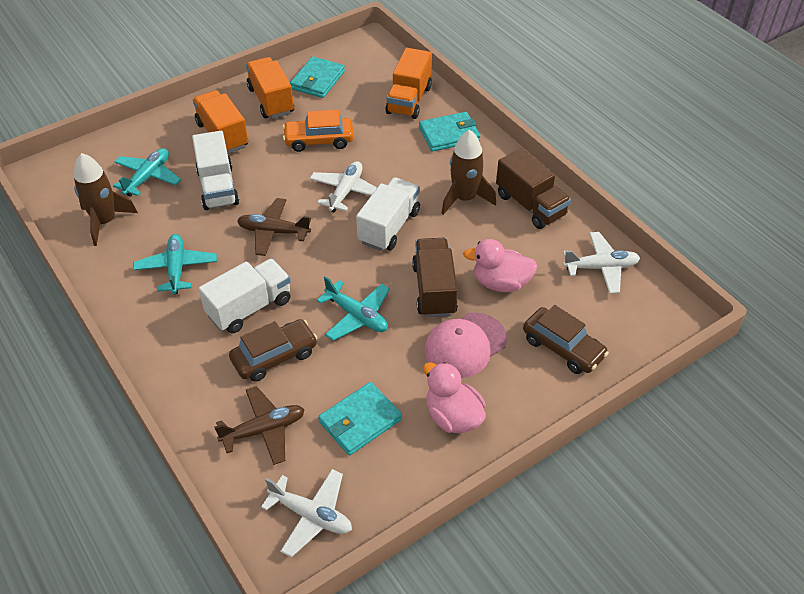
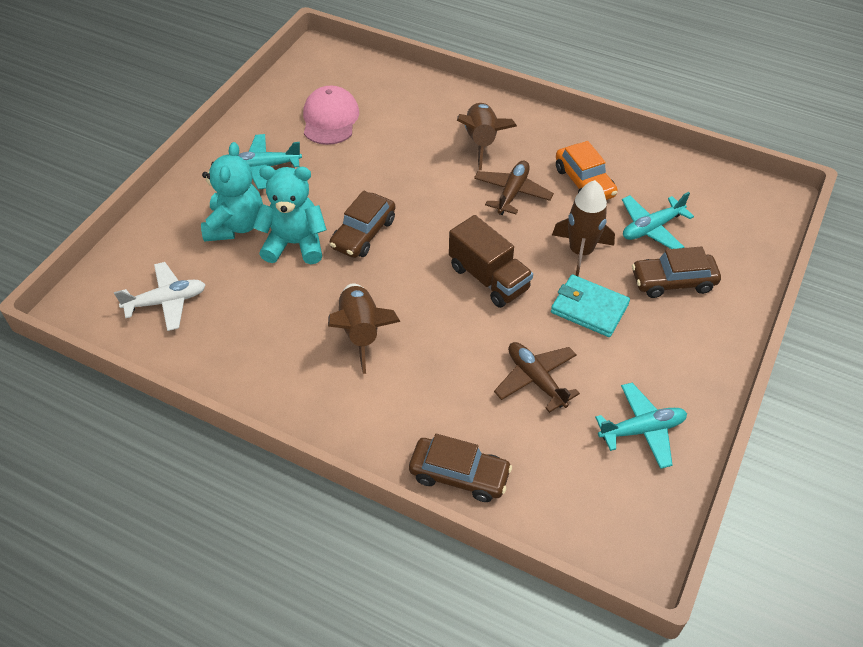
brown car: 2 -> 3
brown rocket: 2 -> 3
brown truck: 2 -> 1
orange truck: 3 -> 0
pink duck: 2 -> 0
turquoise teddy bear: 0 -> 2
turquoise wallet: 3 -> 1
white plane: 3 -> 1
white truck: 3 -> 0

